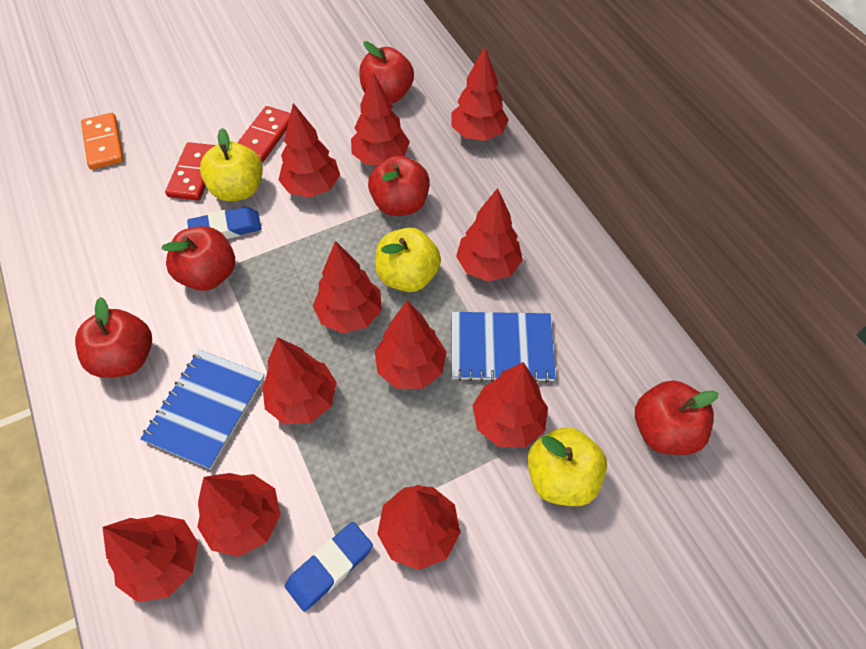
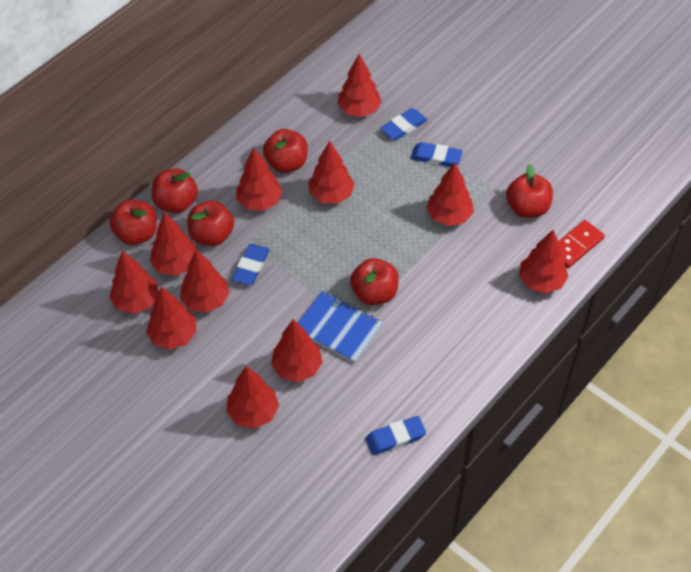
blue eraser: 2 -> 4
blue notebook: 2 -> 1
orange domino: 1 -> 0
red apple: 5 -> 6
red domino: 2 -> 1
yellow apple: 3 -> 0

